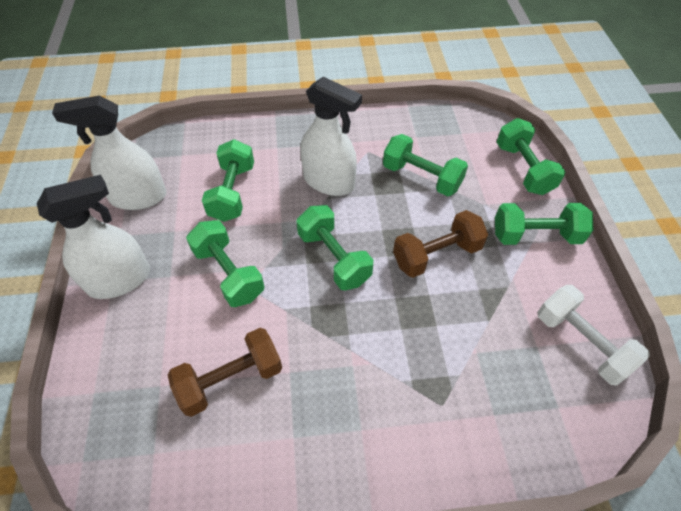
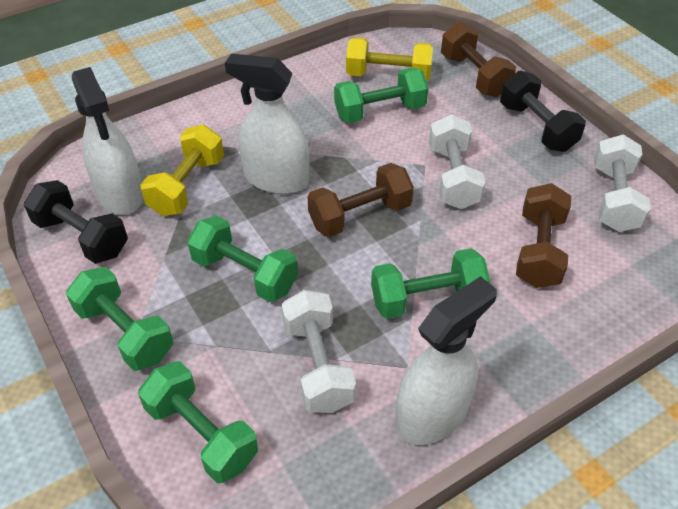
black dumbbell: 0 -> 2
brown dumbbell: 2 -> 3
green dumbbell: 6 -> 5
white dumbbell: 1 -> 3
yellow dumbbell: 0 -> 2

